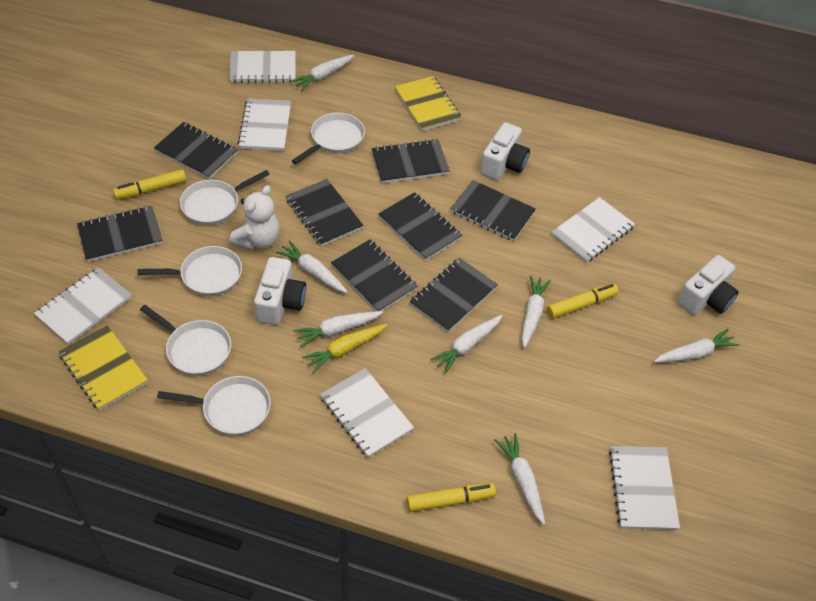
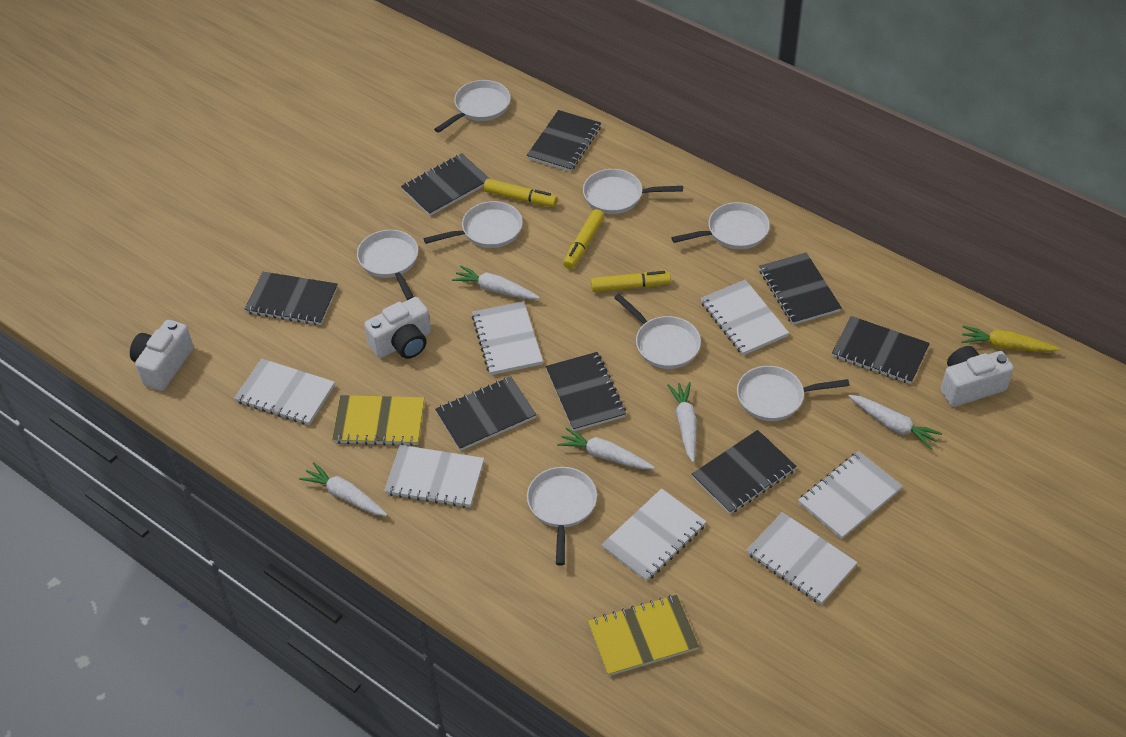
white carrot: 7 -> 5
white notebook: 6 -> 7
white pan: 5 -> 8
white teddy bear: 1 -> 0

